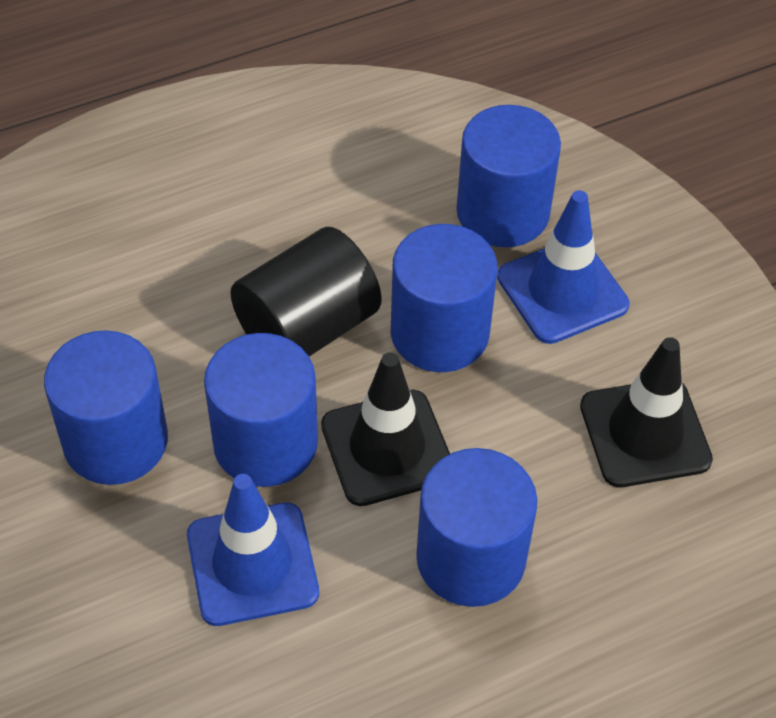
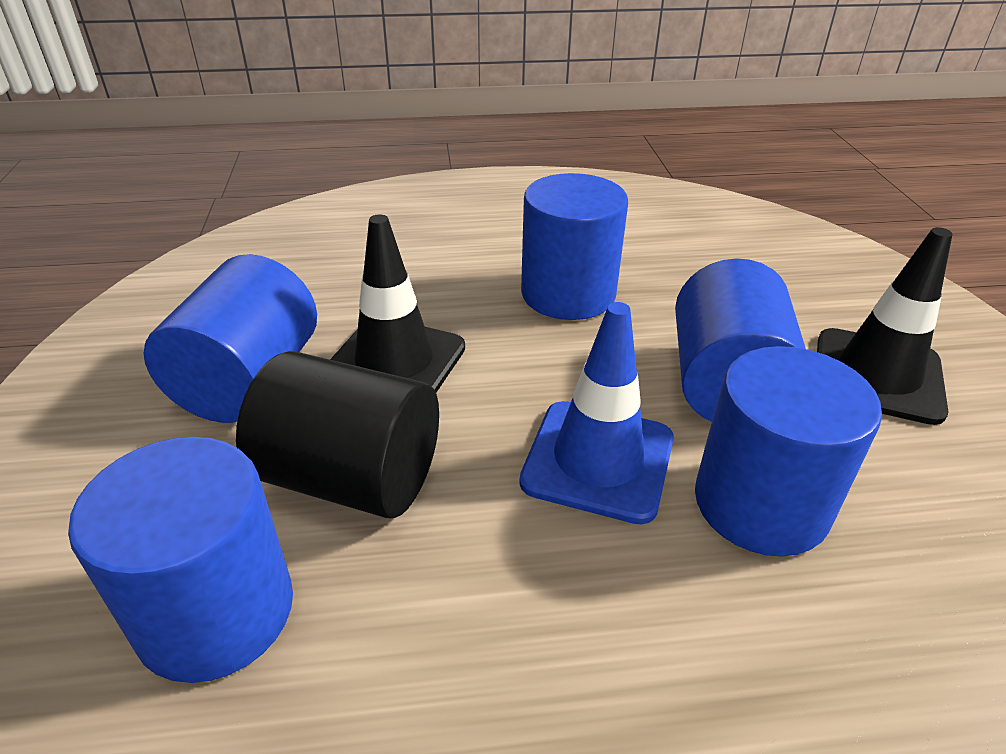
blue traffic cone: 2 -> 1

